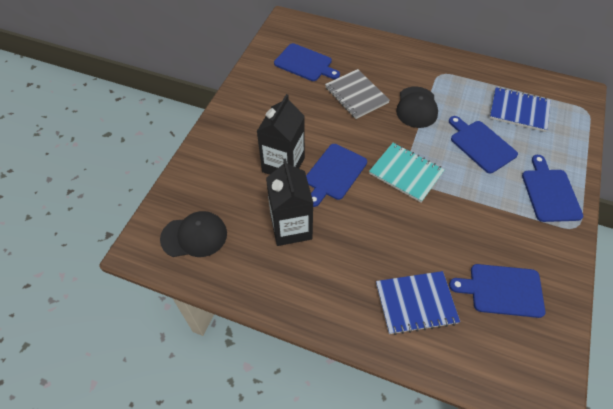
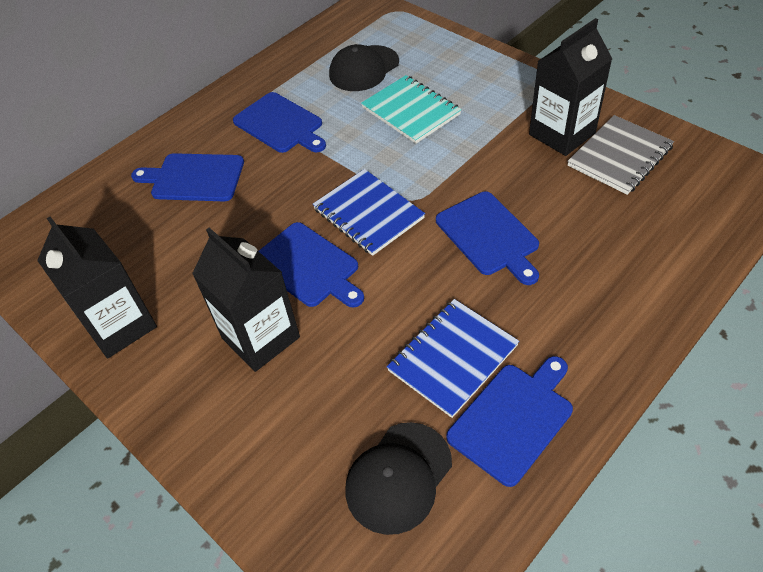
black carton: 2 -> 3

